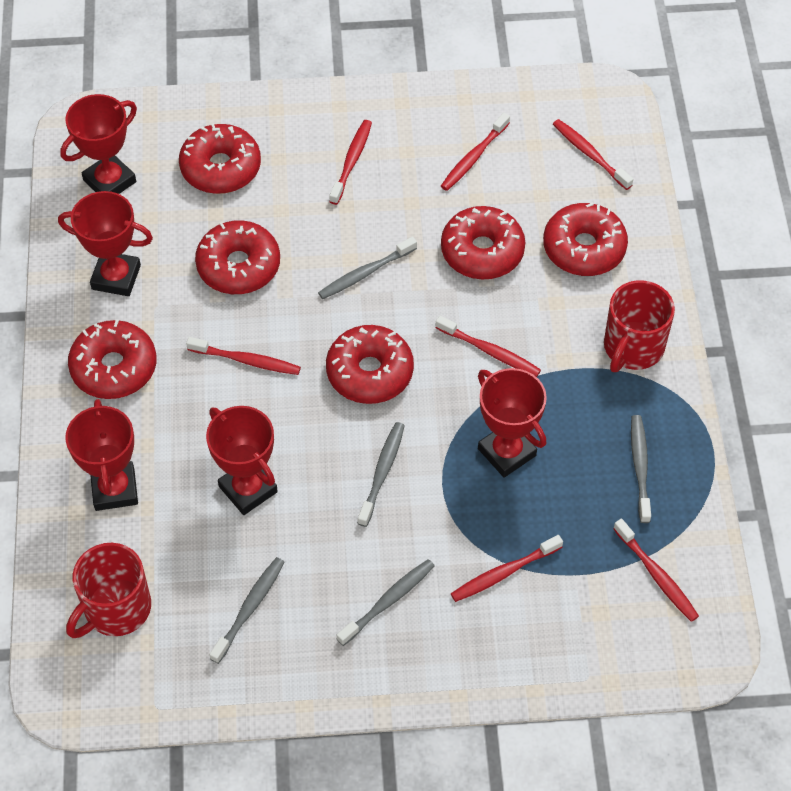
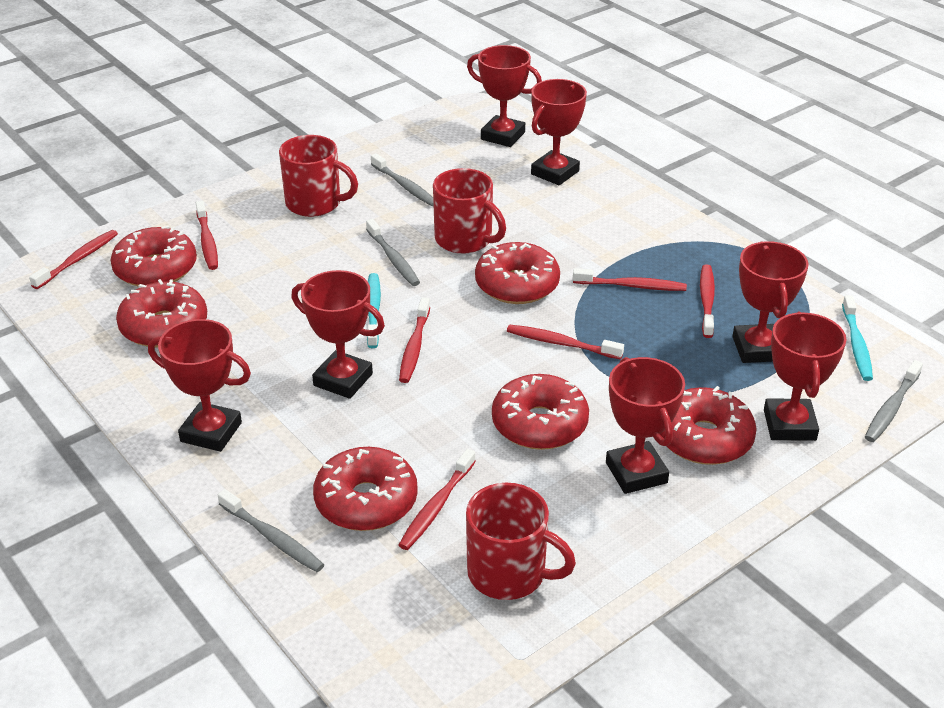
grey toothbrush: 5 -> 4
red mug: 2 -> 3
red trophy: 5 -> 7
turquoise toothbrush: 0 -> 2

